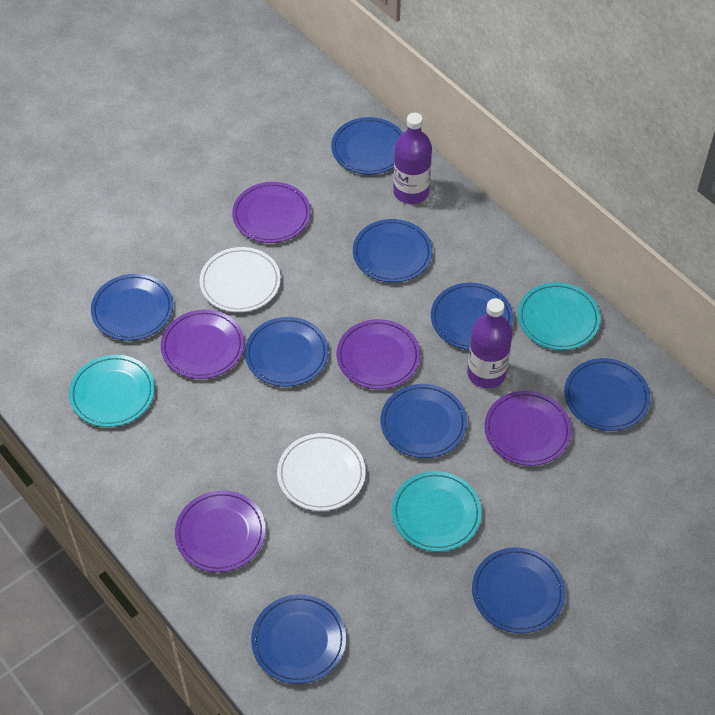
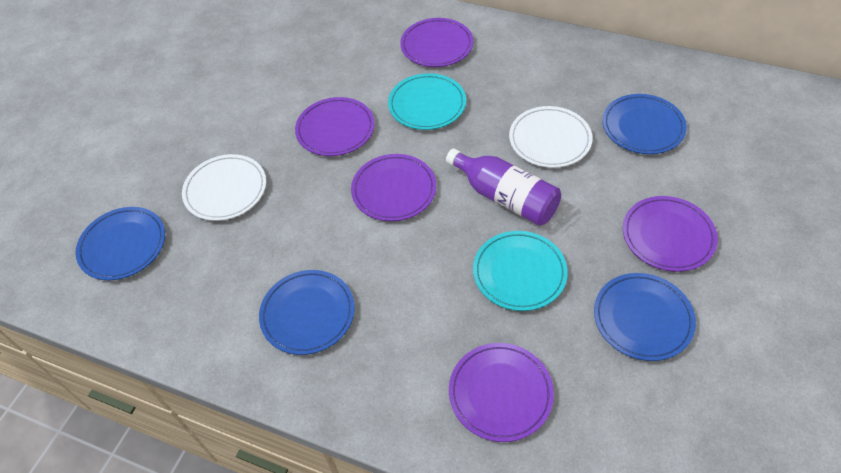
blue plate: 9 -> 4
purple bottle: 2 -> 1
turquoise plate: 3 -> 2

